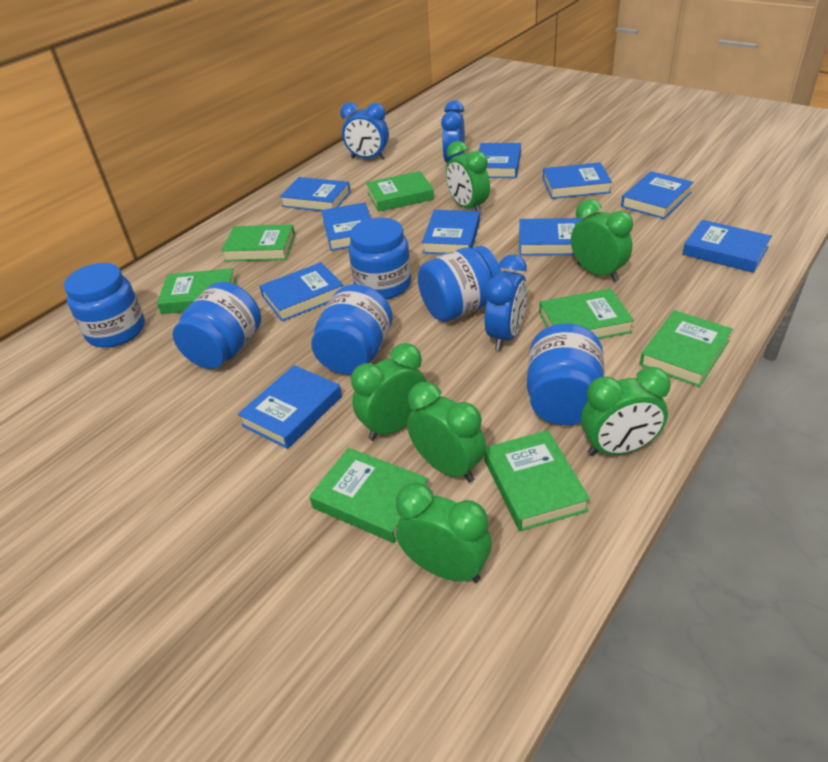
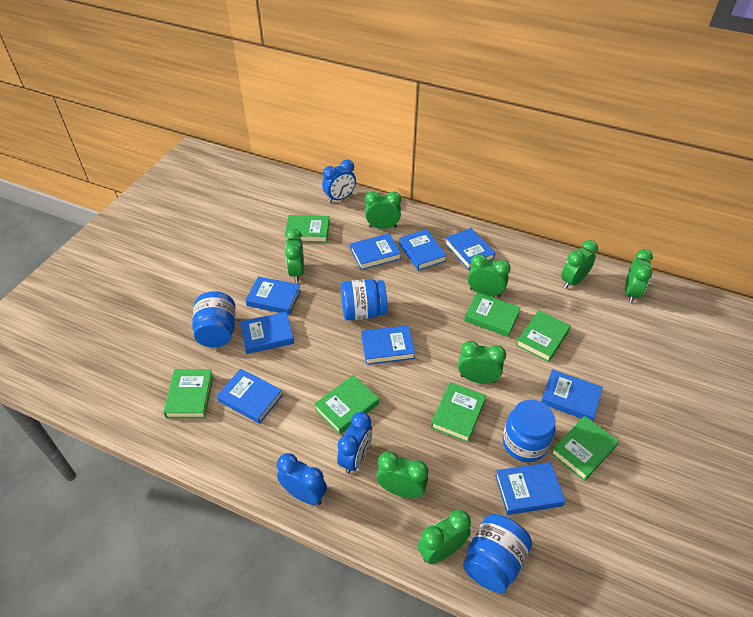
blue book: 10 -> 9
blue jar: 6 -> 4
green clock: 6 -> 8

